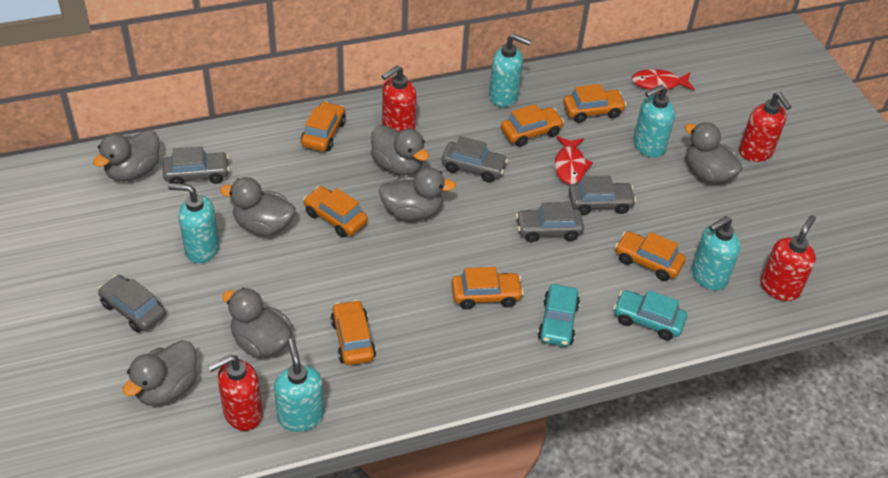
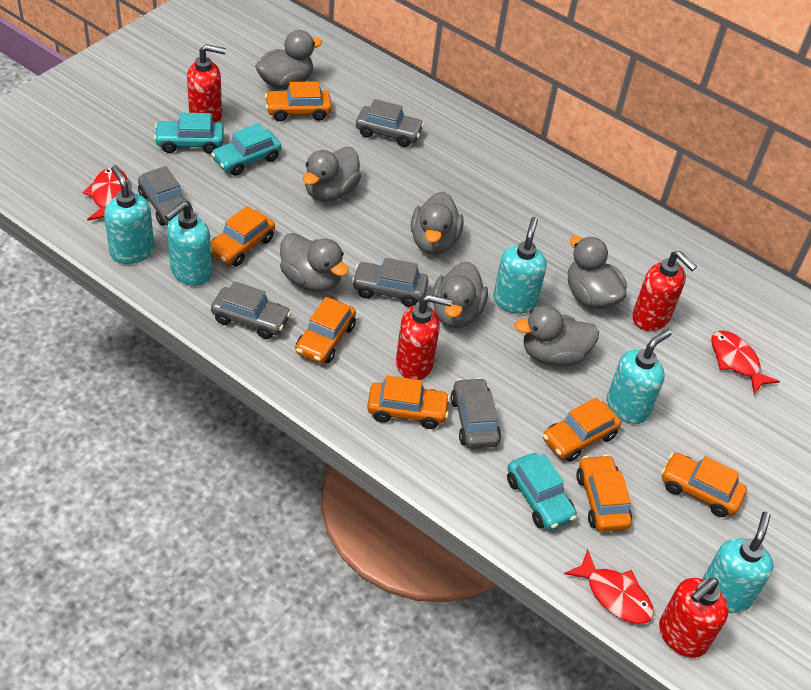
red fish: 2 -> 3
turquoise car: 2 -> 3

